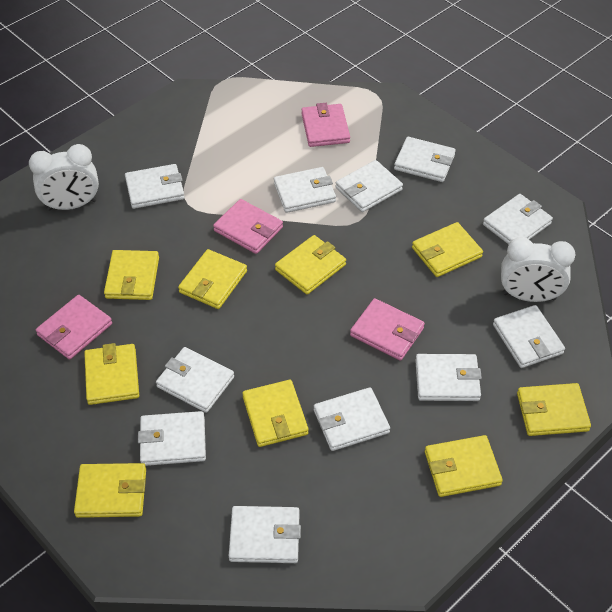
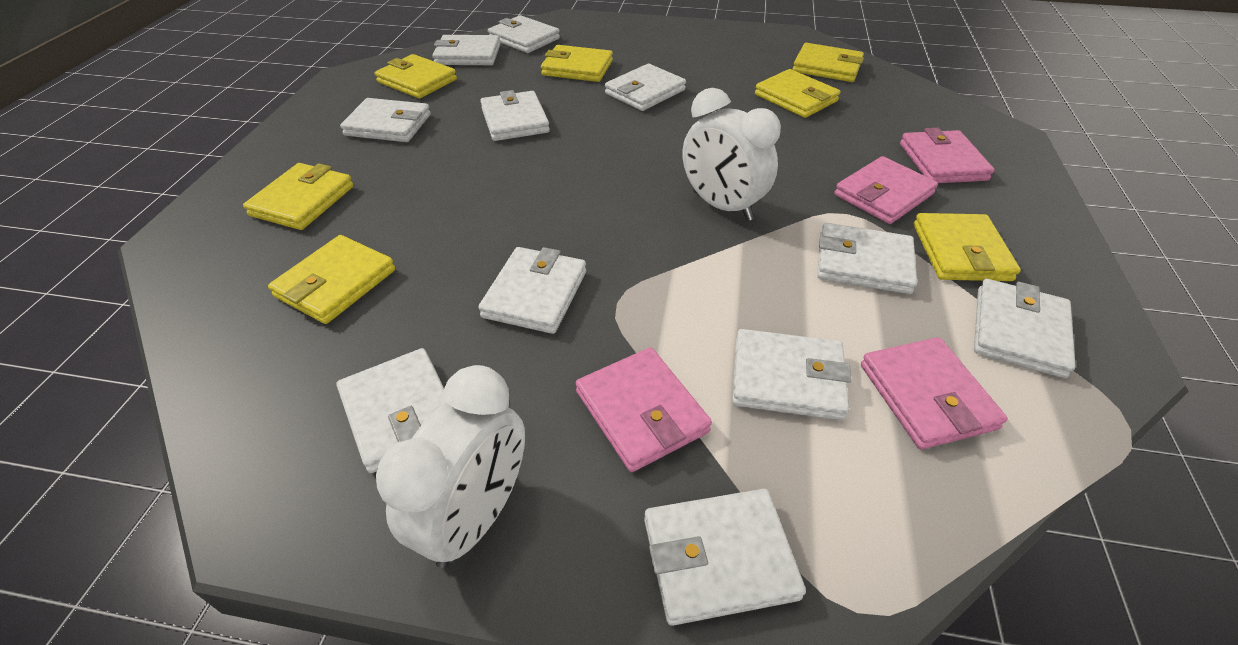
yellow wallet: 9 -> 7

